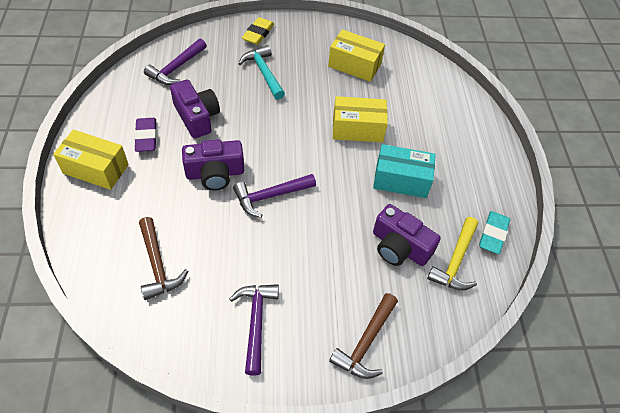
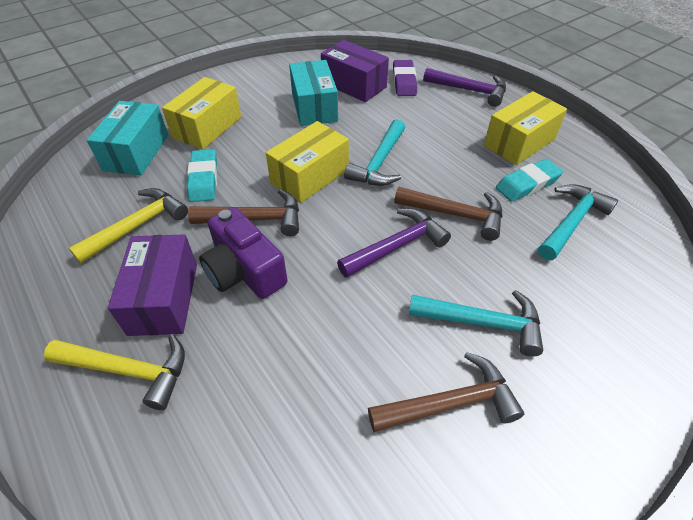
brown hammer: 2 -> 3
purple box: 0 -> 2
purple camera: 3 -> 1
purple hammer: 3 -> 2
turquoise box: 1 -> 2
turquoise eraser: 1 -> 2
turquoise hammer: 1 -> 3
yellow eraser: 1 -> 0
yellow hammer: 1 -> 2

